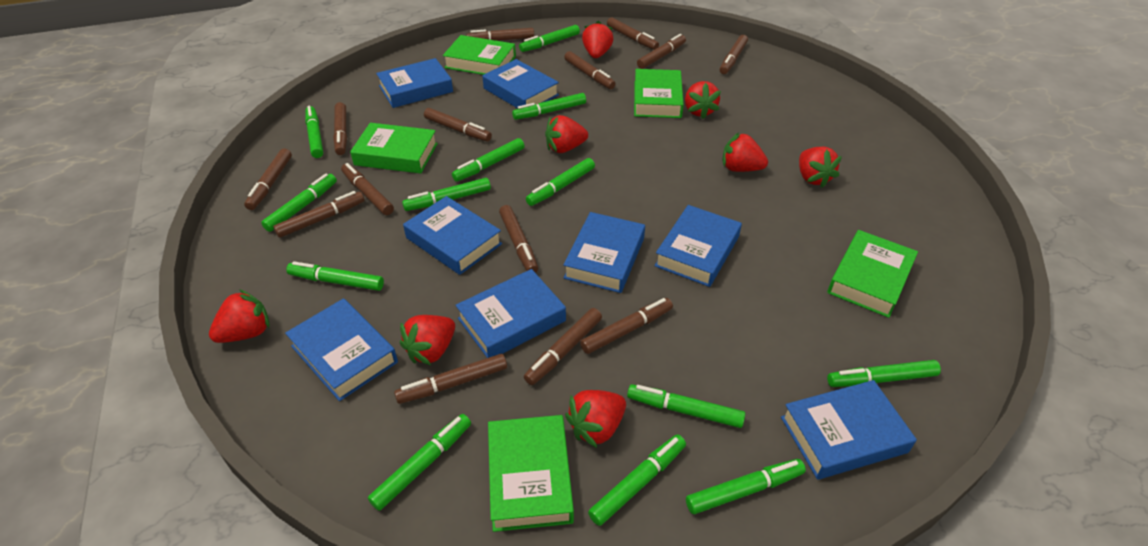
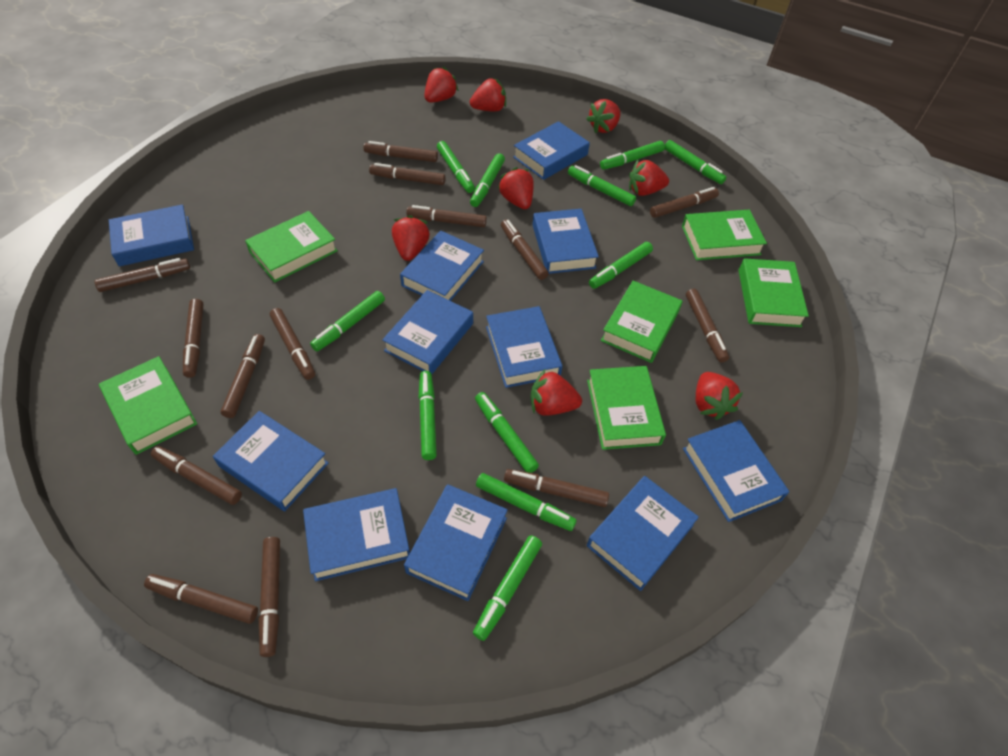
blue book: 8 -> 11
green book: 5 -> 6
green marker: 13 -> 11

